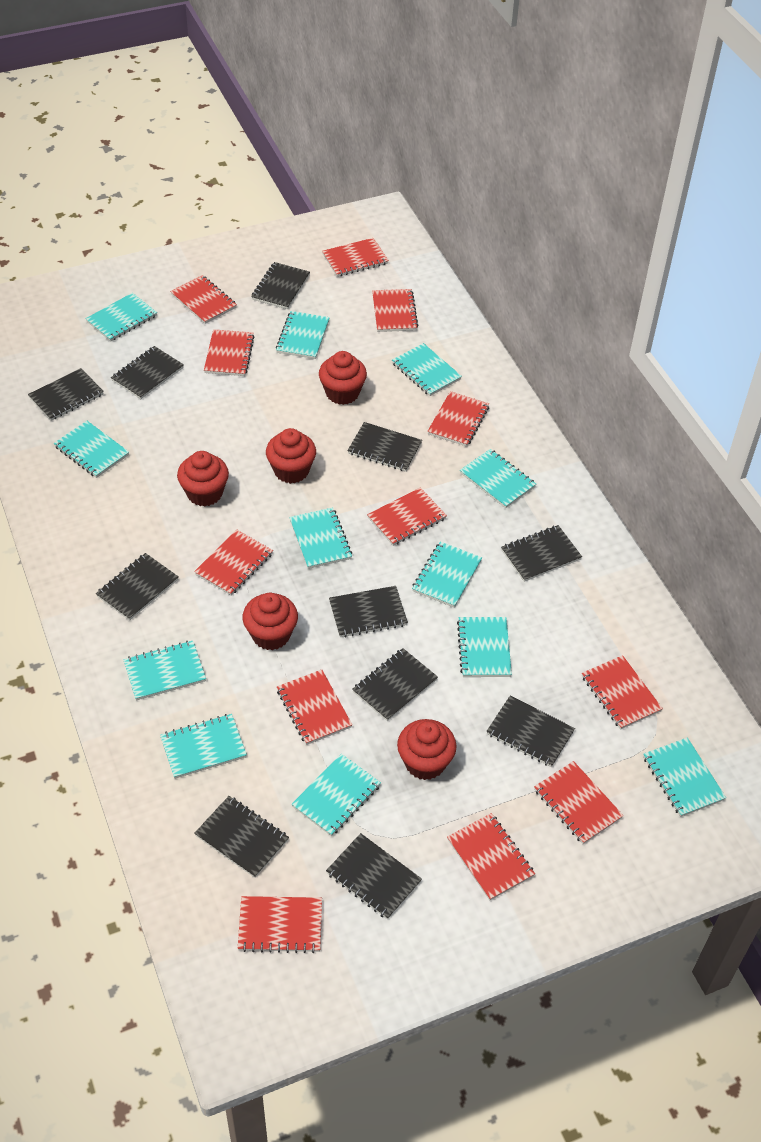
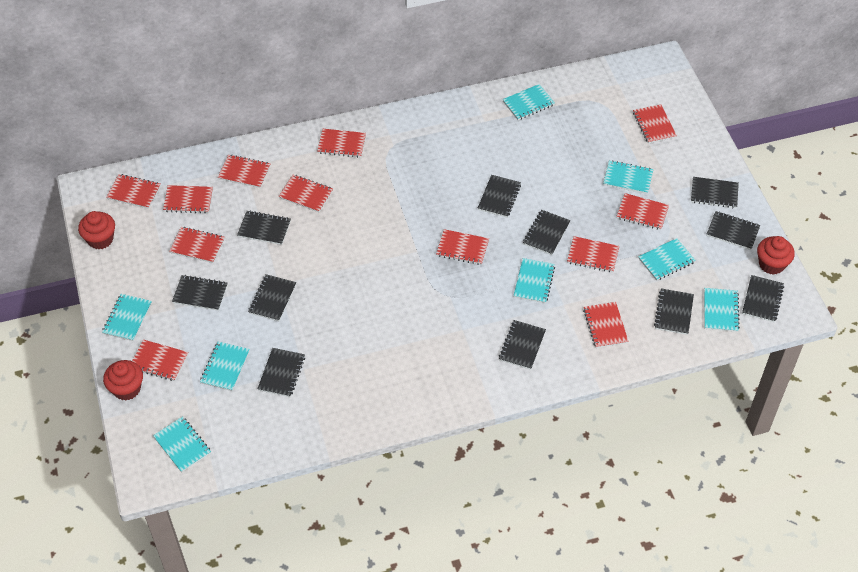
red cupcake: 5 -> 3
turquoise notebook: 12 -> 8

